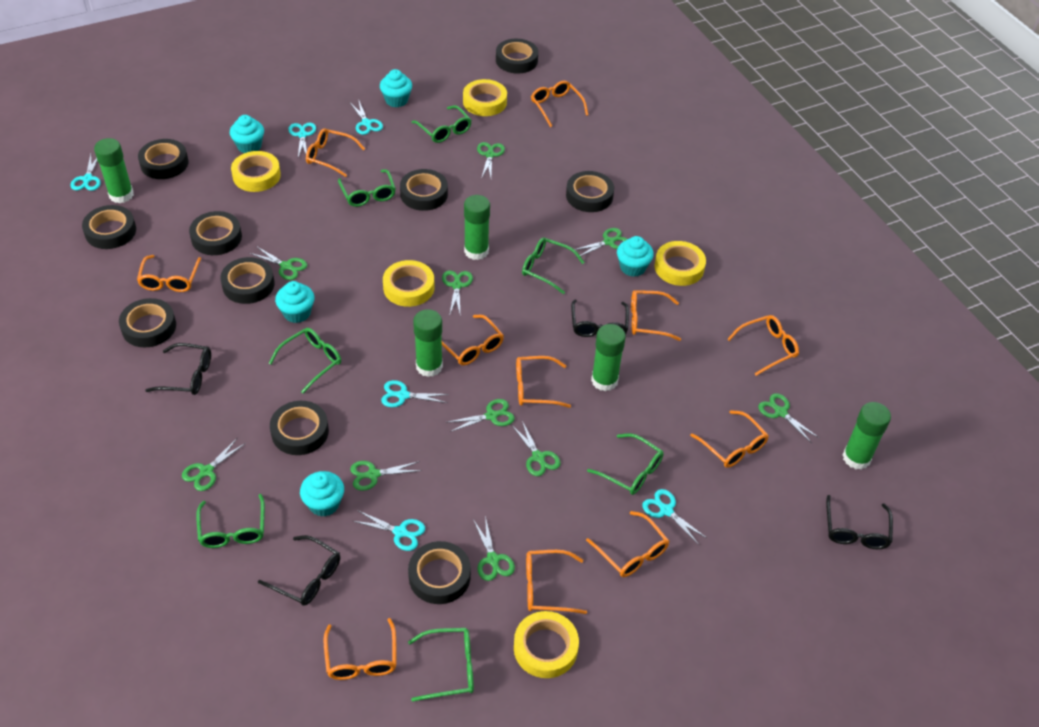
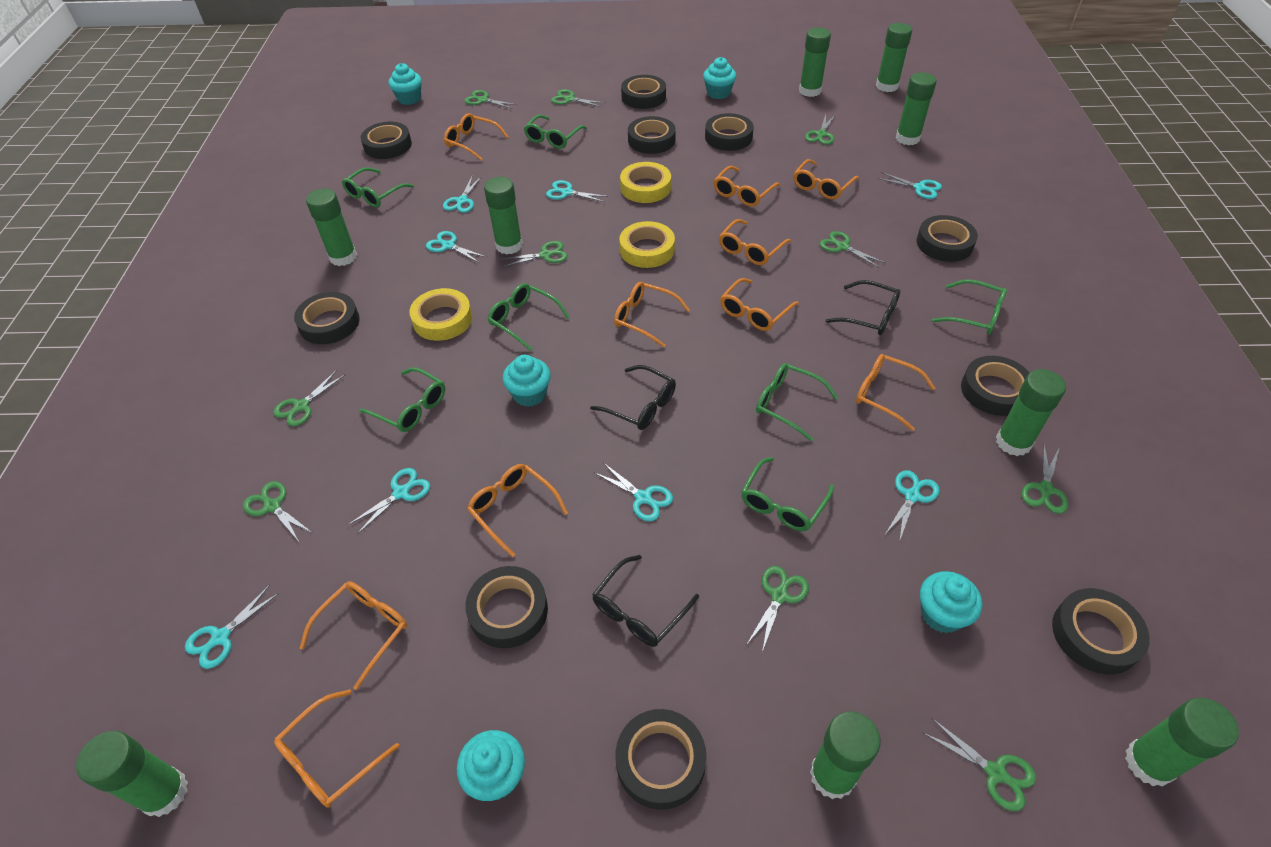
black glasses: 4 -> 3
green glue stick: 5 -> 9
orange glasses: 11 -> 10
turquoise scissors: 6 -> 8
yellow tape: 5 -> 3

